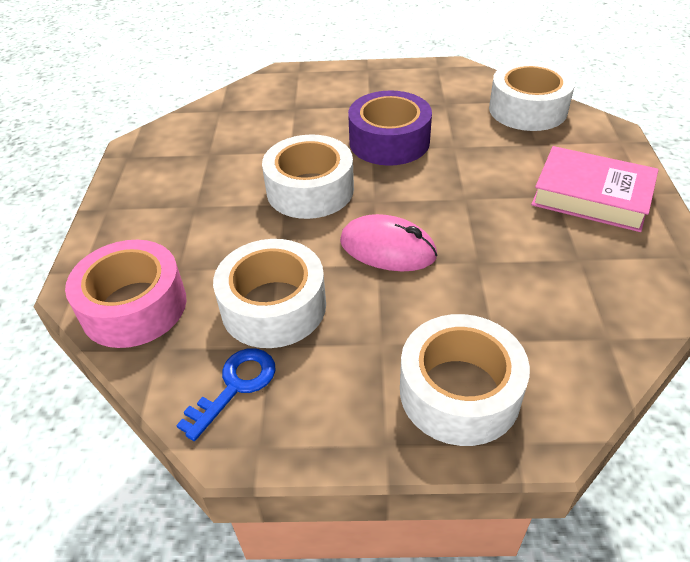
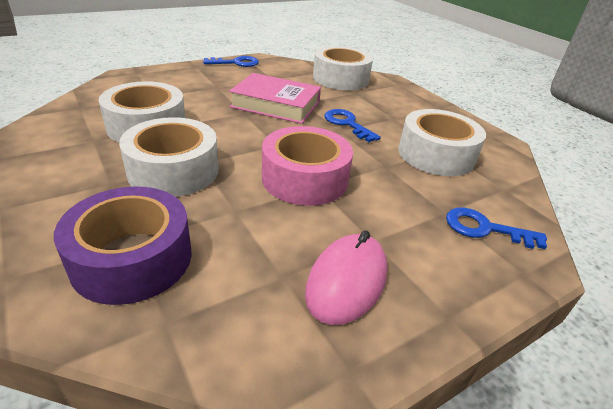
blue key: 1 -> 3

